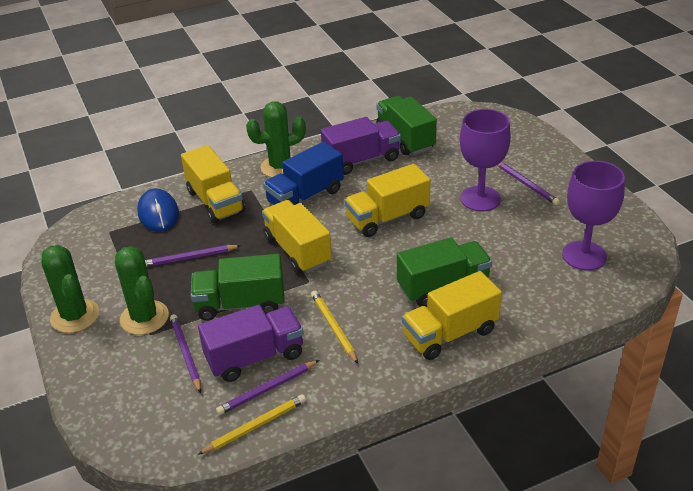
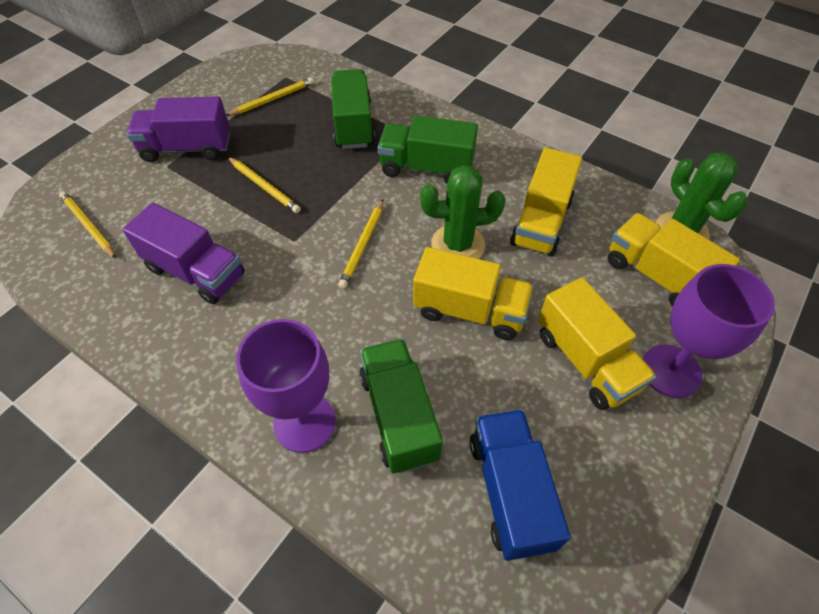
blue mouse: 1 -> 0
green cactus: 3 -> 2
purple pencil: 4 -> 0
yellow pencil: 2 -> 4

